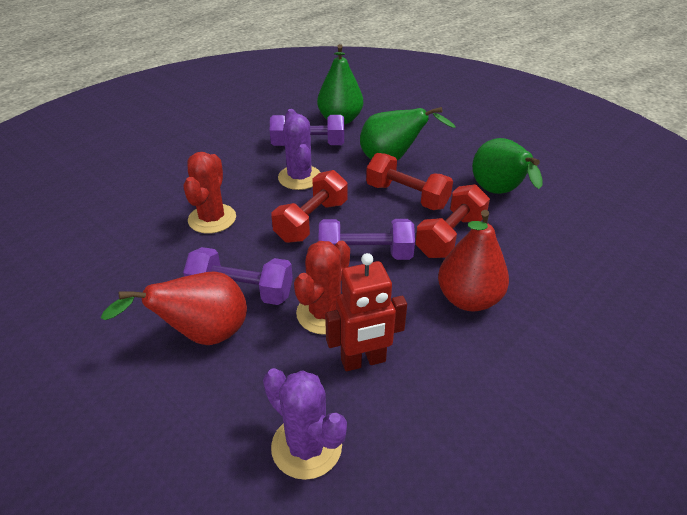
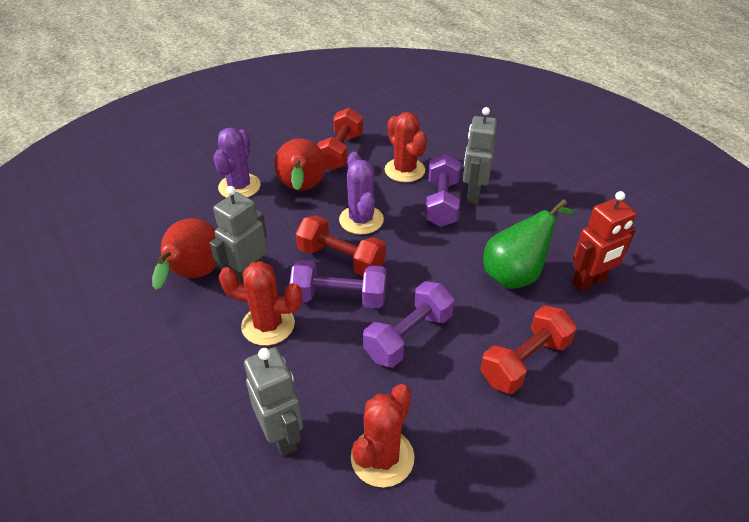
green pear: 3 -> 1
grey robot: 0 -> 3
red cactus: 2 -> 3

